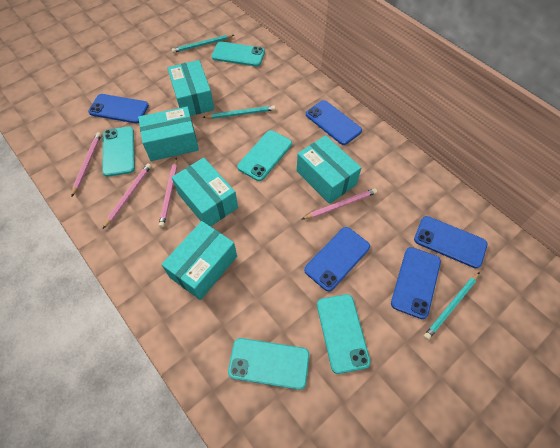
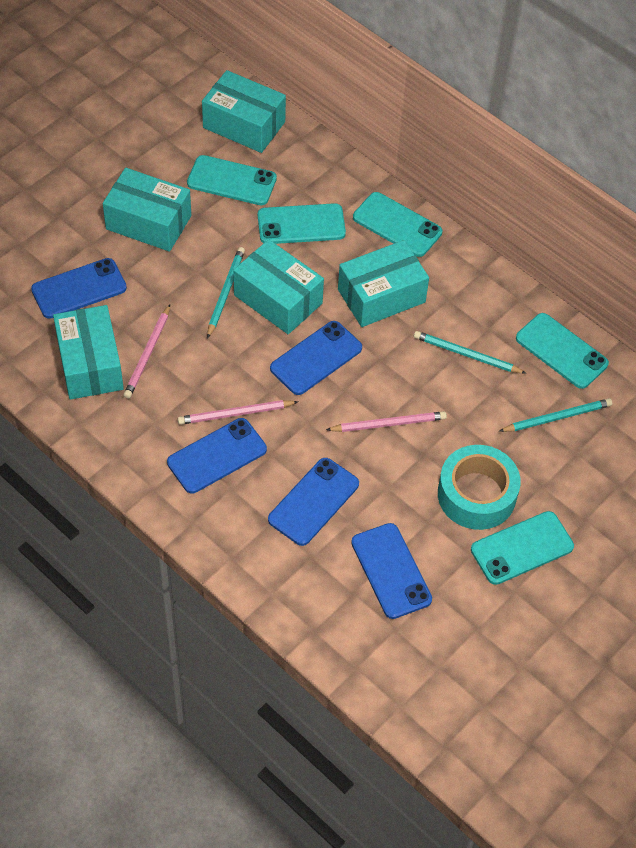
pink pencil: 4 -> 3
turquoise tape: 0 -> 1

